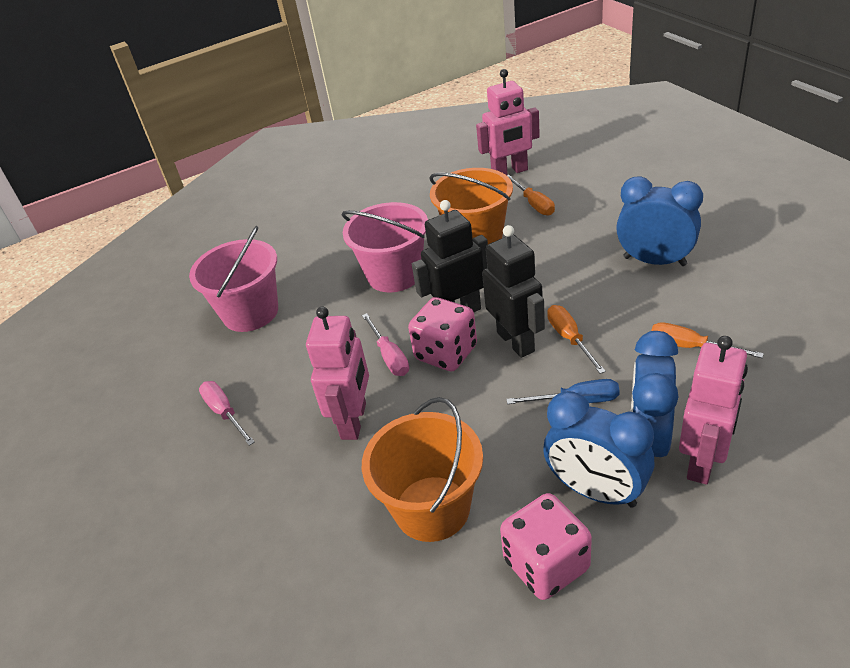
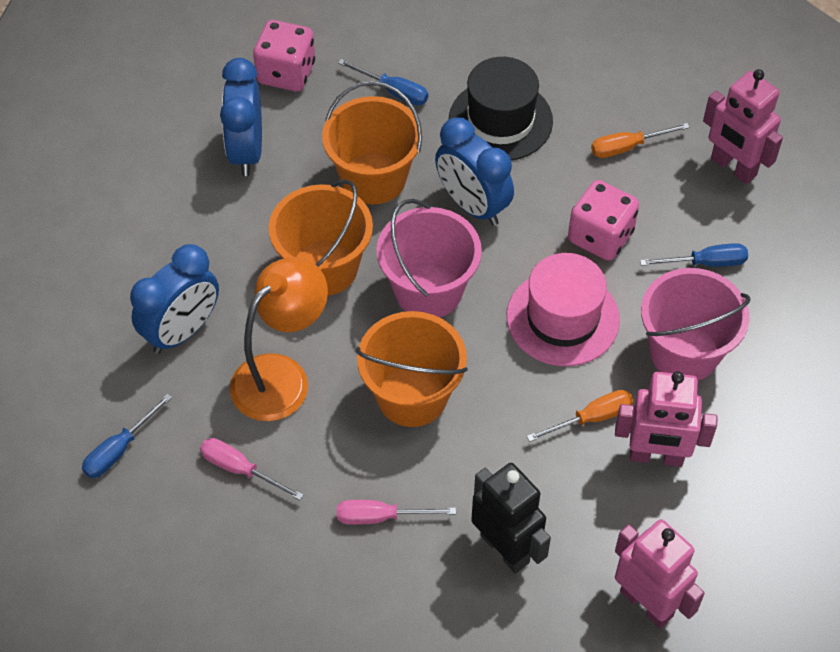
black hat: 0 -> 1
black robot: 2 -> 1
blue screwdriver: 1 -> 3
orange bucket: 2 -> 3
orange lamp: 0 -> 1
orange screwdriver: 3 -> 2
pink hat: 0 -> 1

